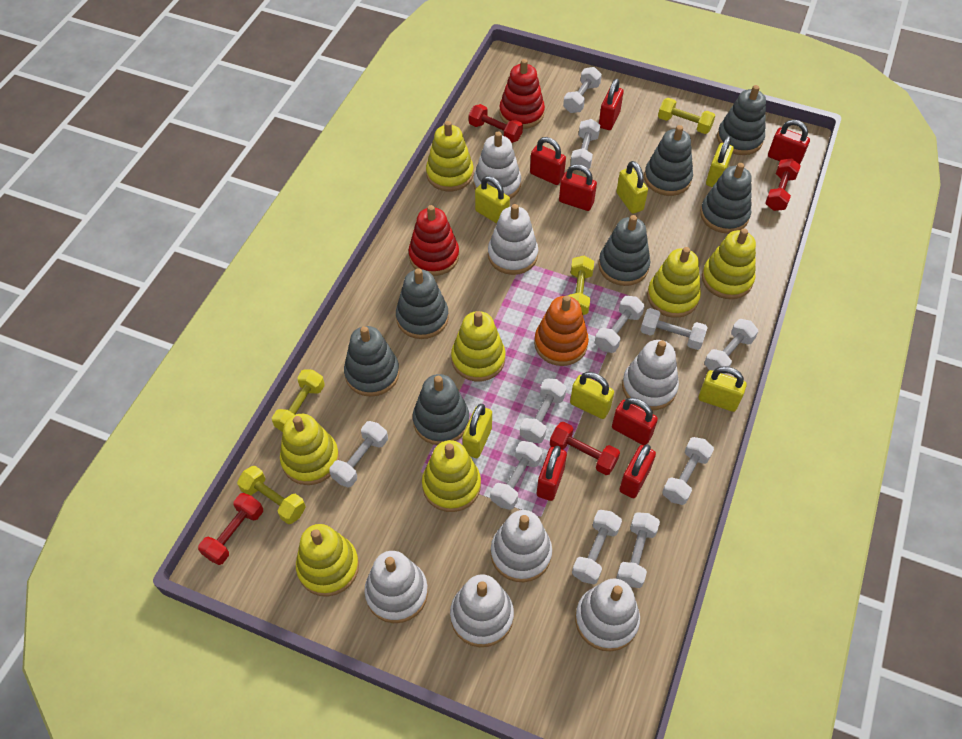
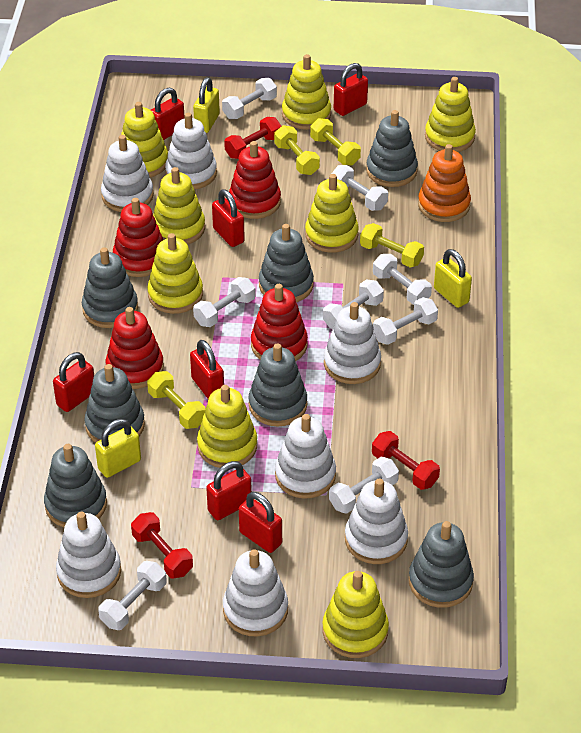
red dumbbell: 4 -> 3
red stacking toy: 2 -> 4
white dumbbell: 11 -> 8
yellow padlock: 6 -> 3
yellow stacking toy: 7 -> 8

